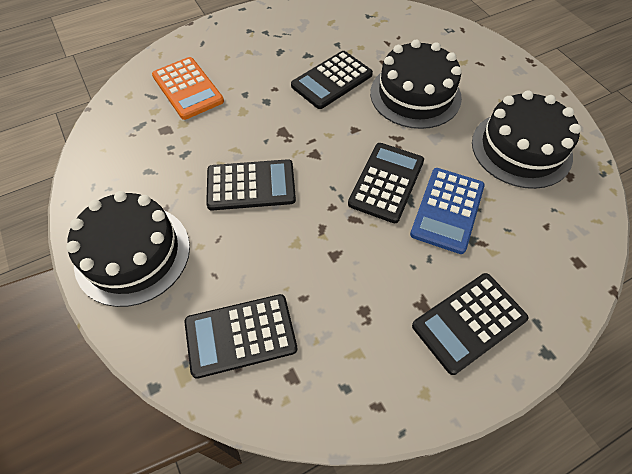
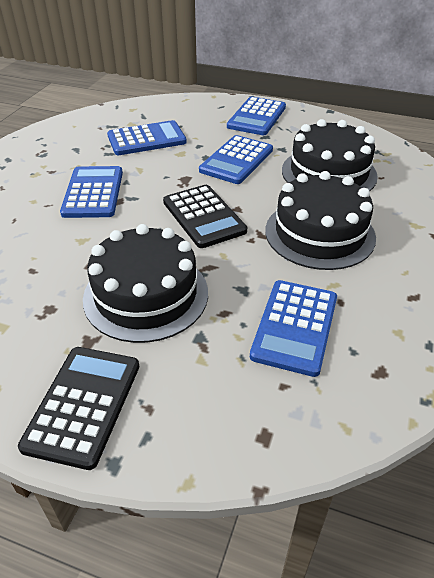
black calculator: 5 -> 2
blue calculator: 1 -> 5
orange calculator: 1 -> 0

